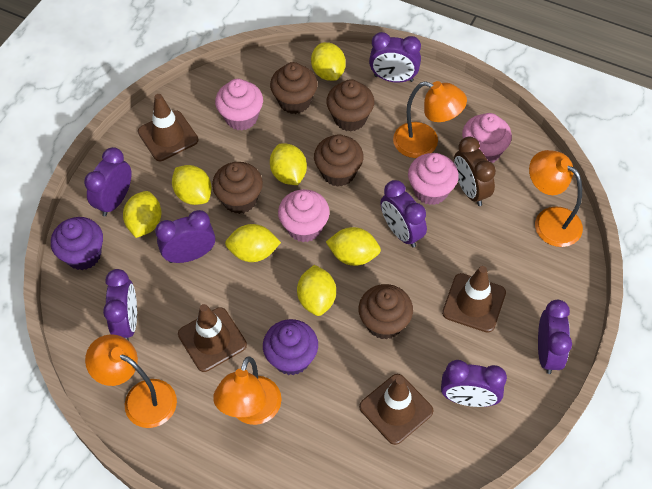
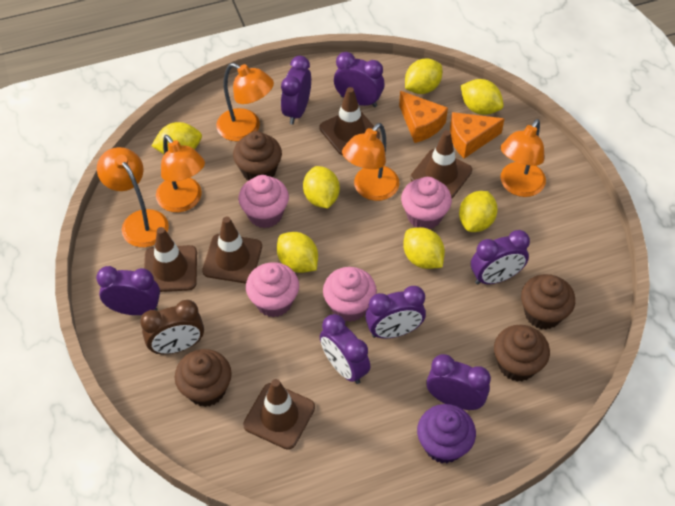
brown cupcake: 5 -> 4
brown traffic cone: 4 -> 5
orange cheese: 0 -> 2
orange lamp: 4 -> 5
purple cupcake: 2 -> 1

